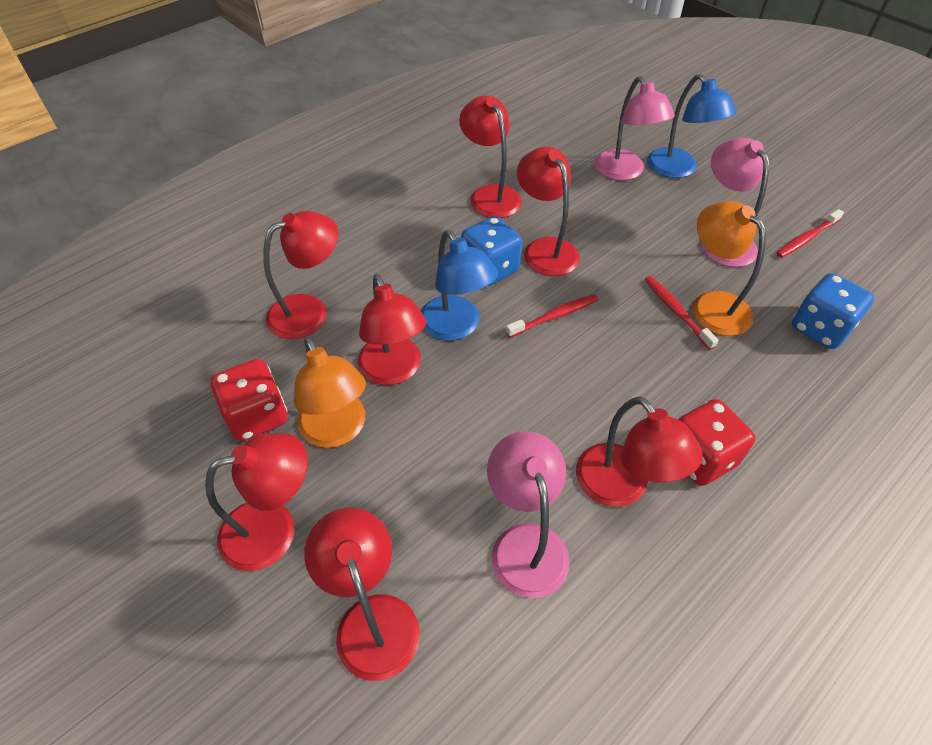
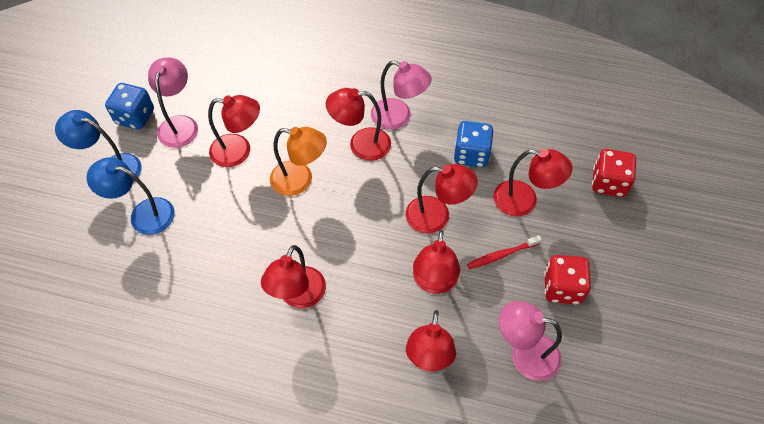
orange lamp: 2 -> 1
red toothbrush: 3 -> 1

